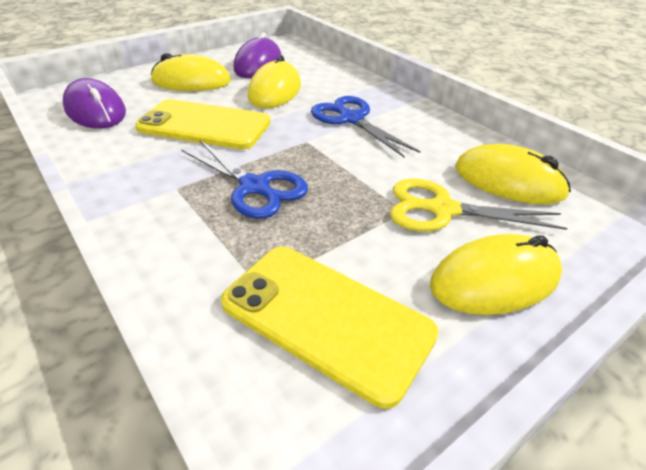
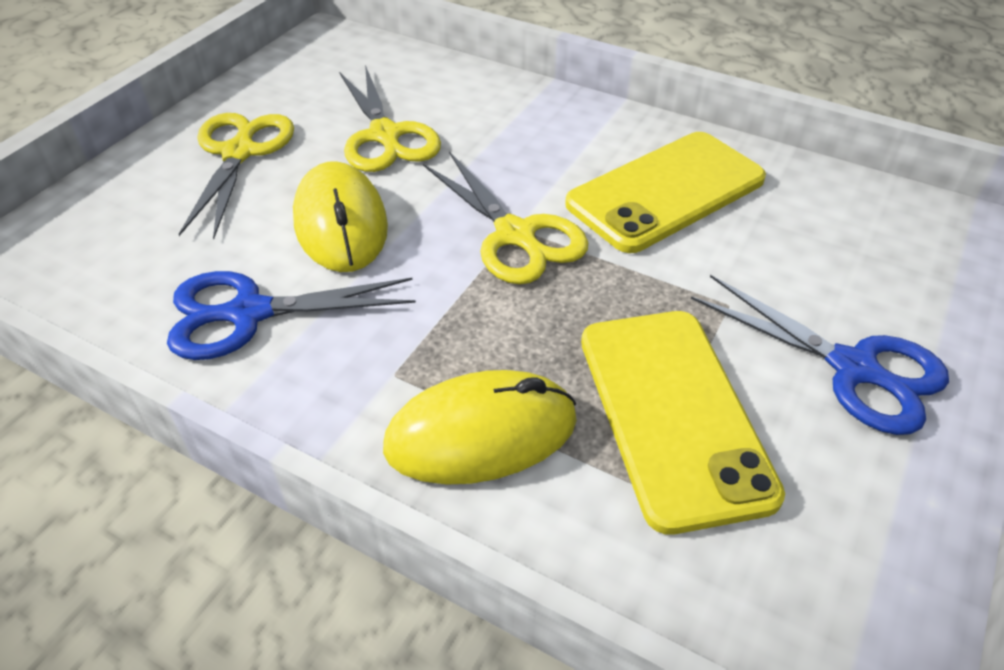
purple mouse: 2 -> 0
yellow mouse: 4 -> 2
yellow scissors: 1 -> 3

